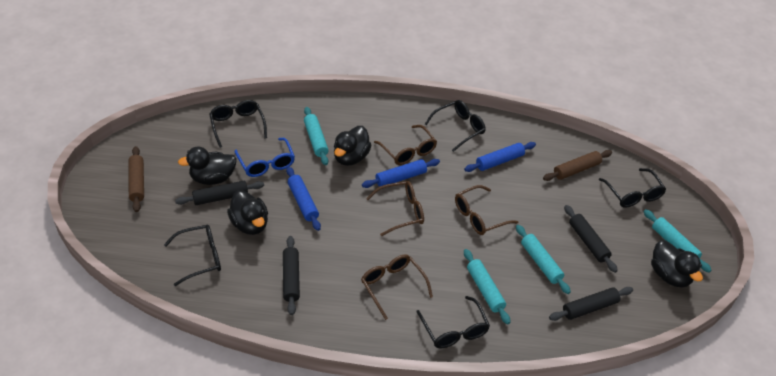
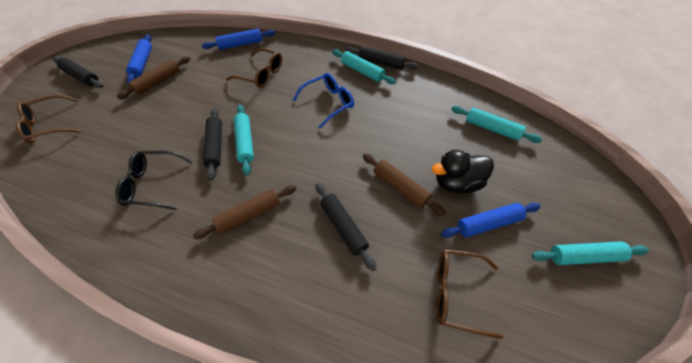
black duck: 4 -> 1
black glasses: 5 -> 1
brown glasses: 4 -> 3
brown rolling pin: 2 -> 3

